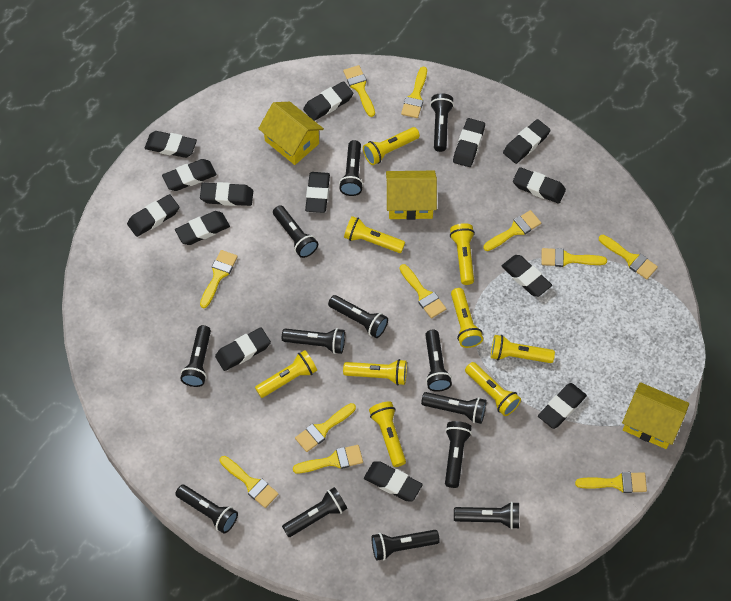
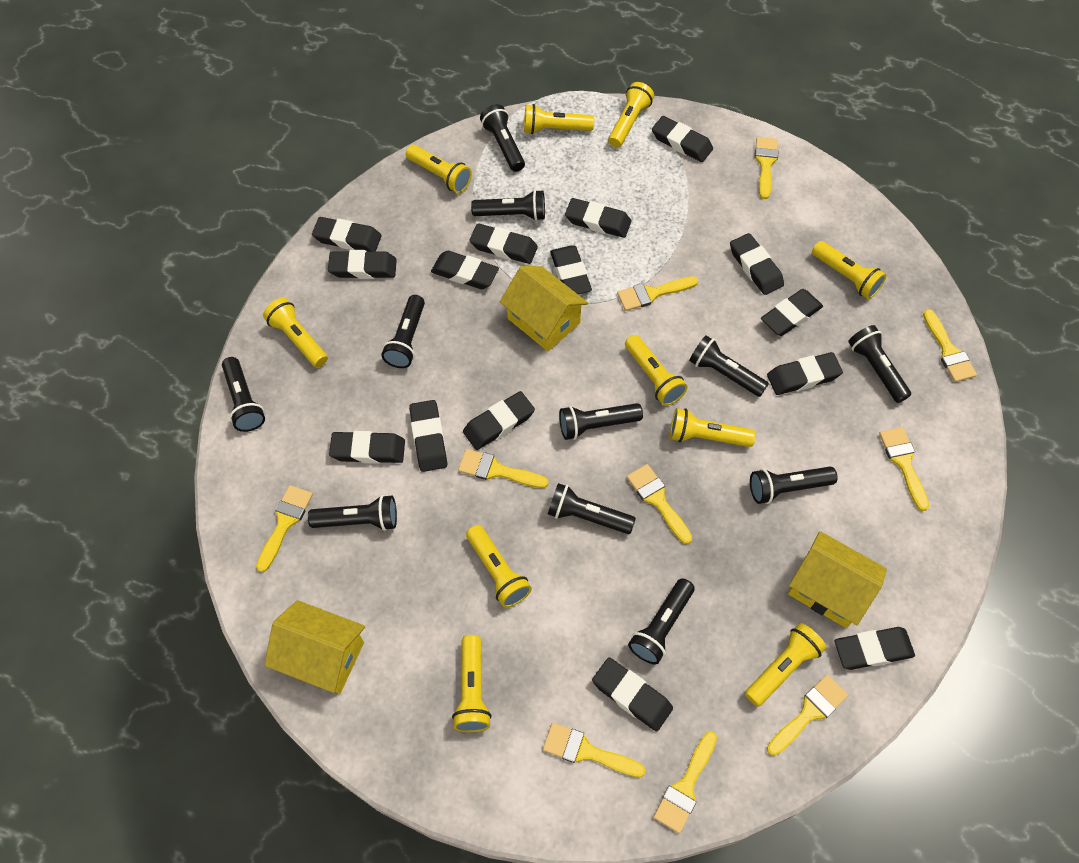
black eraser: 14 -> 15
black flashlight: 13 -> 11
yellow brush: 11 -> 10
yellow flashlight: 9 -> 10

